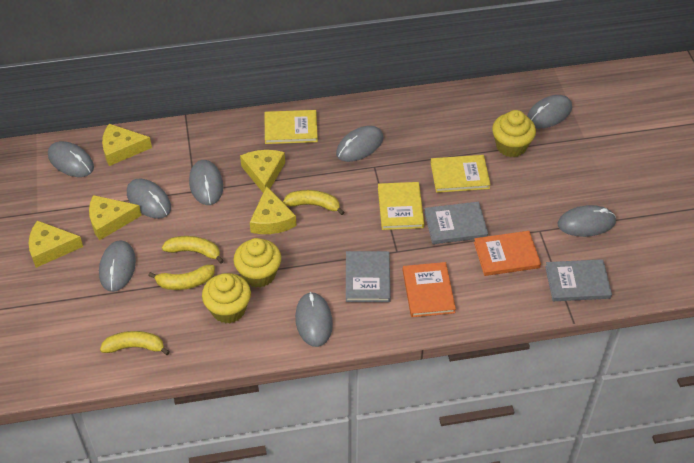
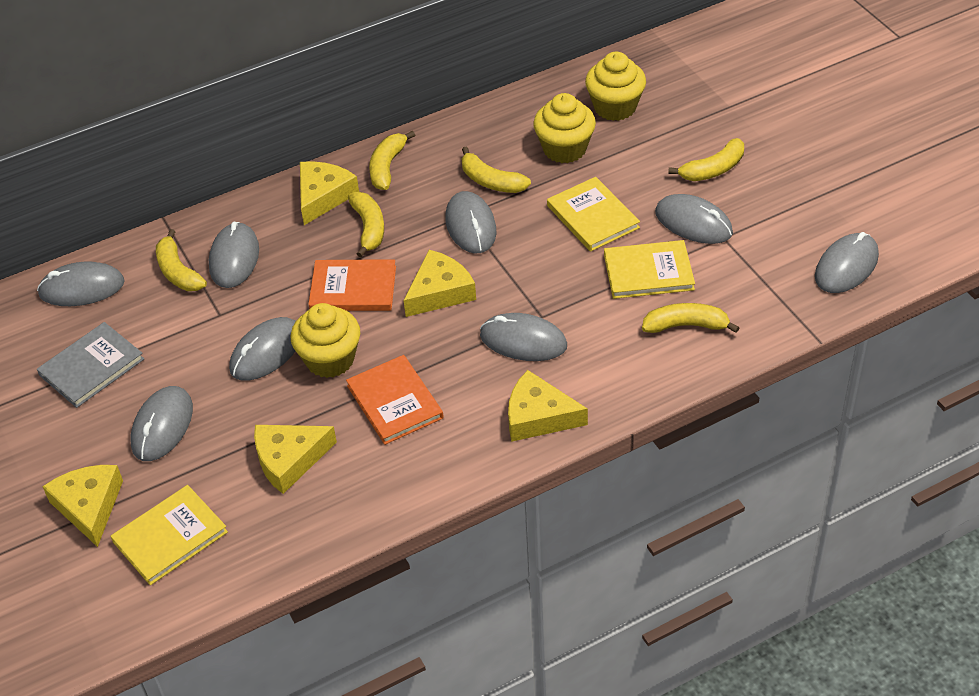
grey book: 3 -> 1
yellow banana: 4 -> 6

